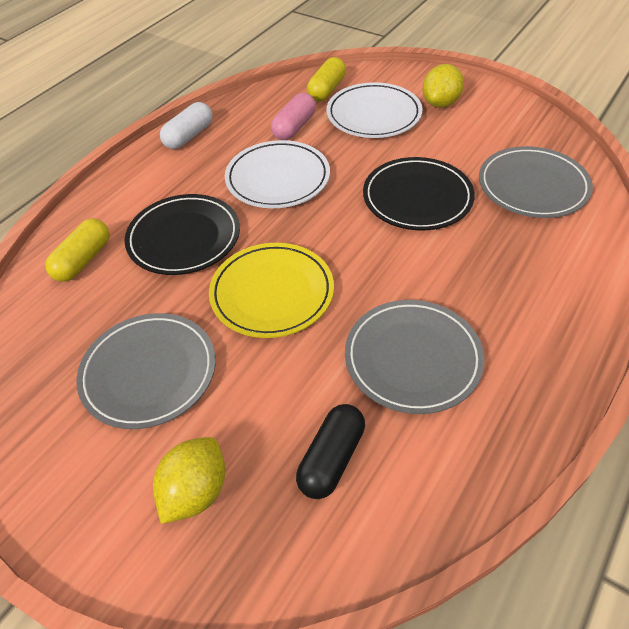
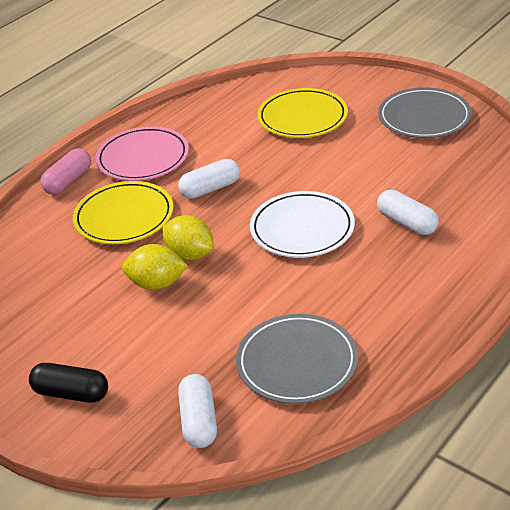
black plate: 2 -> 0
grey plate: 3 -> 2
pink plate: 0 -> 1
white capsule: 1 -> 3
white plate: 2 -> 1
yellow capsule: 2 -> 0
yellow plate: 1 -> 2

